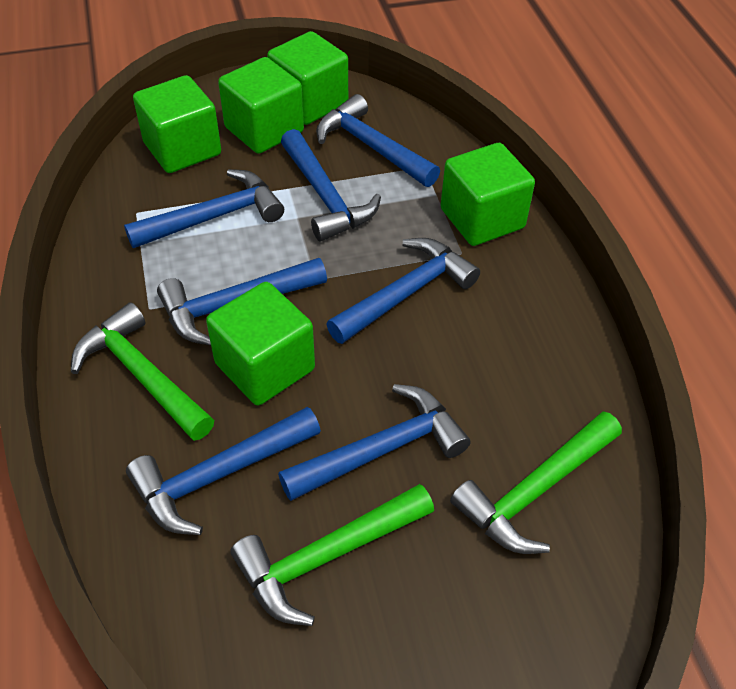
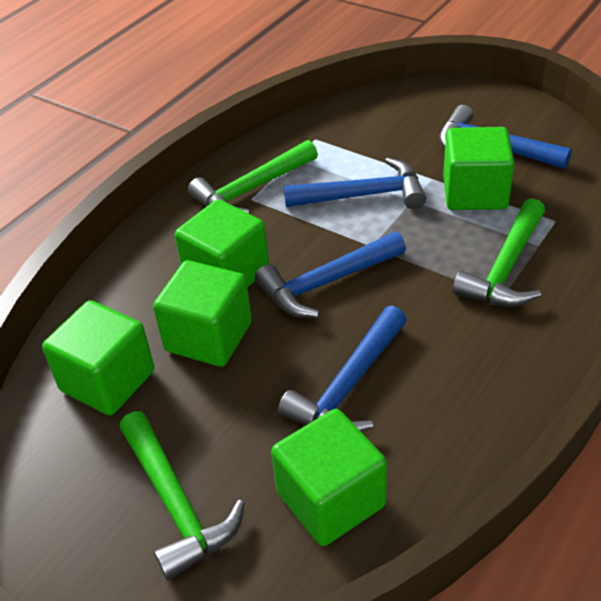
blue hammer: 7 -> 4

